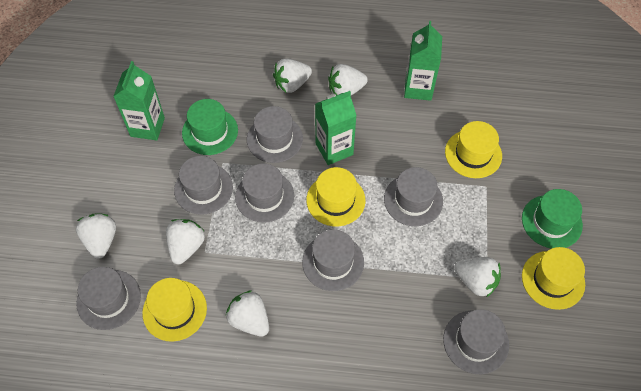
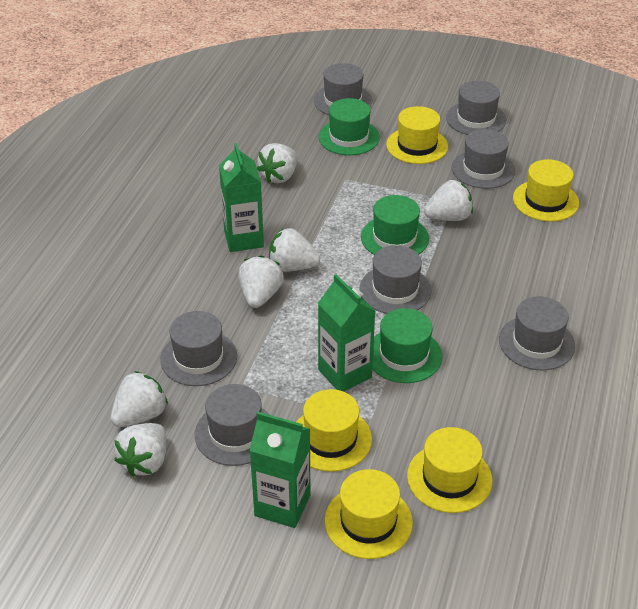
green hat: 2 -> 3
yellow hat: 4 -> 5

